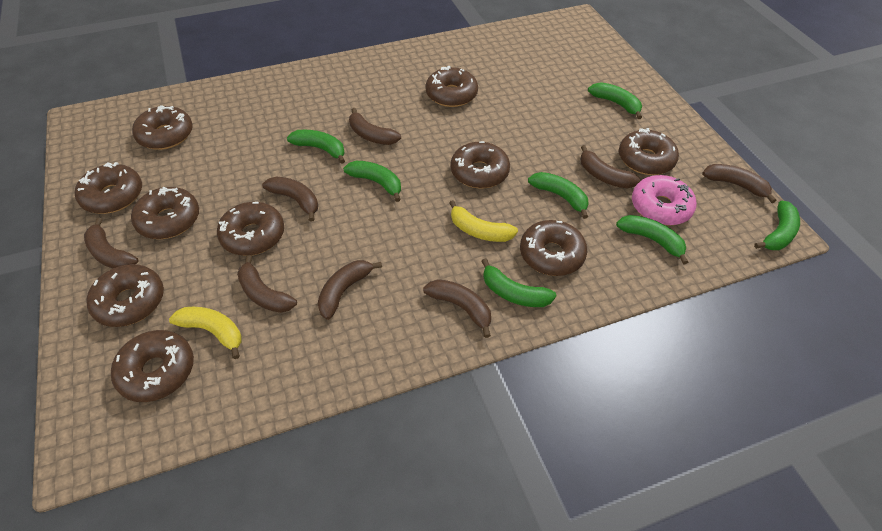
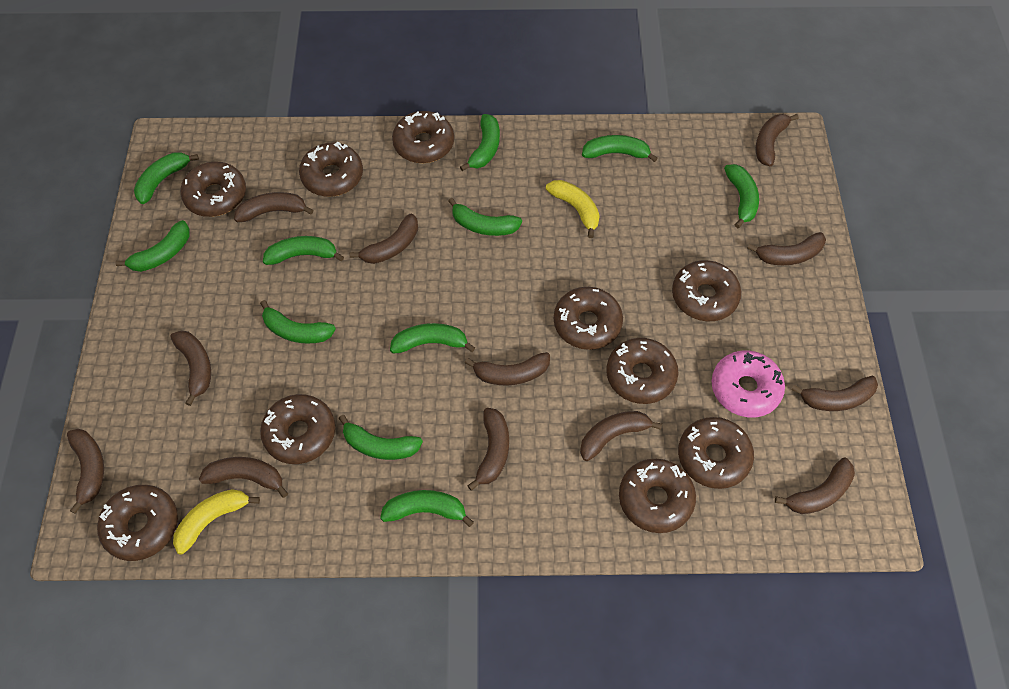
brown banana: 8 -> 12
green banana: 7 -> 11

